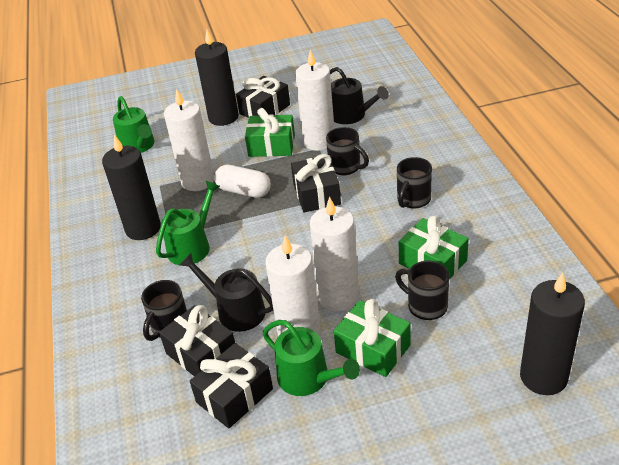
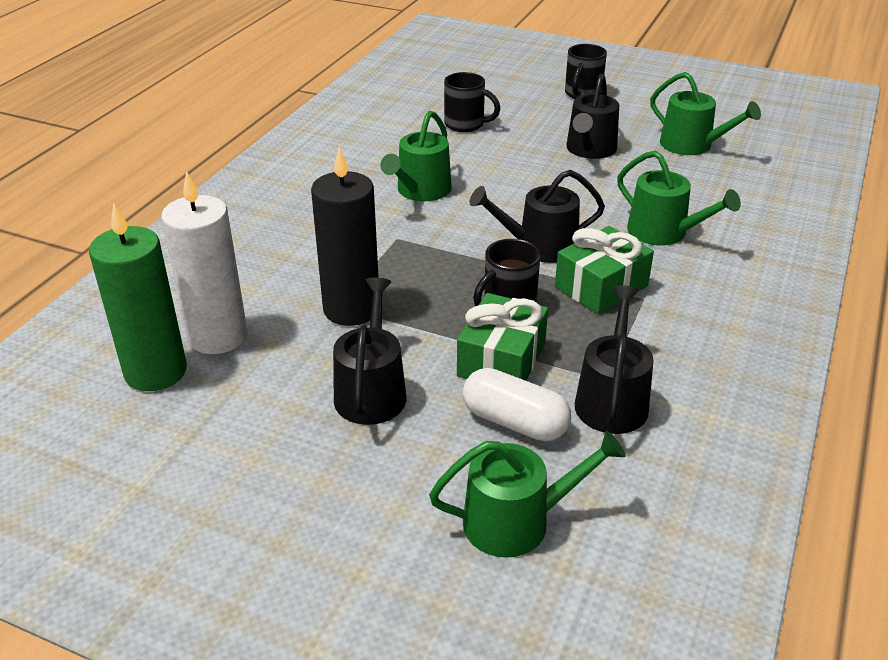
black candle: 3 -> 1
black gift: 4 -> 0
black mug: 4 -> 3
black watering can: 2 -> 4
green candle: 0 -> 1
green gift: 3 -> 2
green watering can: 3 -> 4
white candle: 4 -> 1

